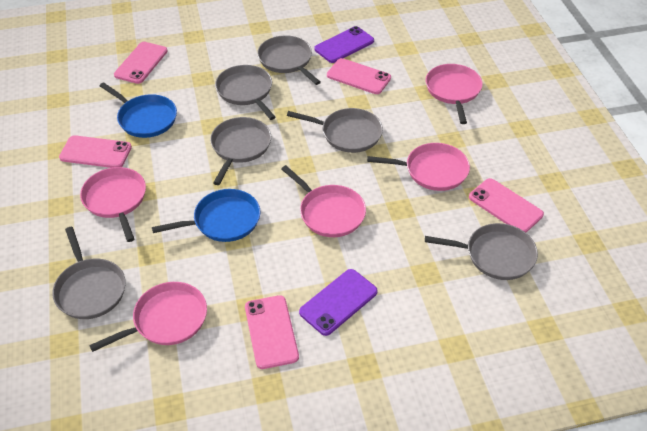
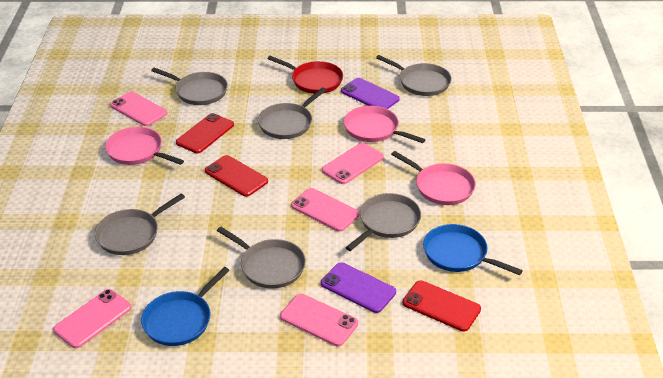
pink pan: 5 -> 3
red pan: 0 -> 1
red phone: 0 -> 3

